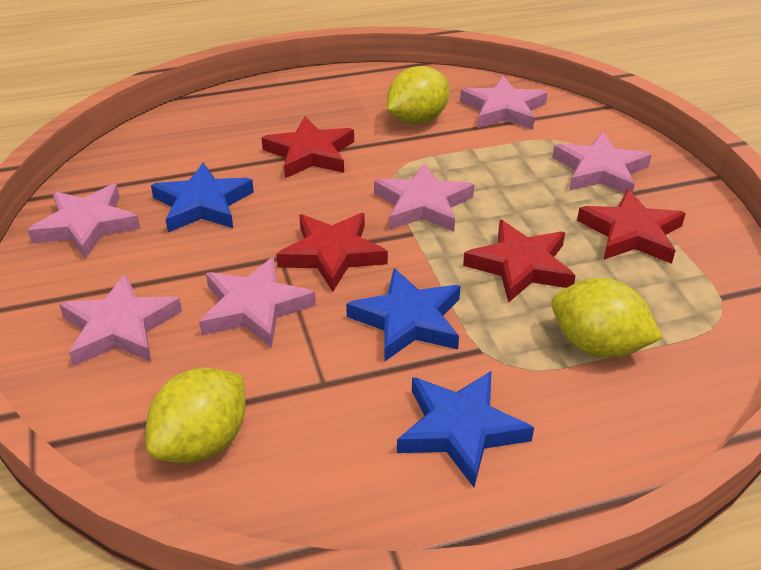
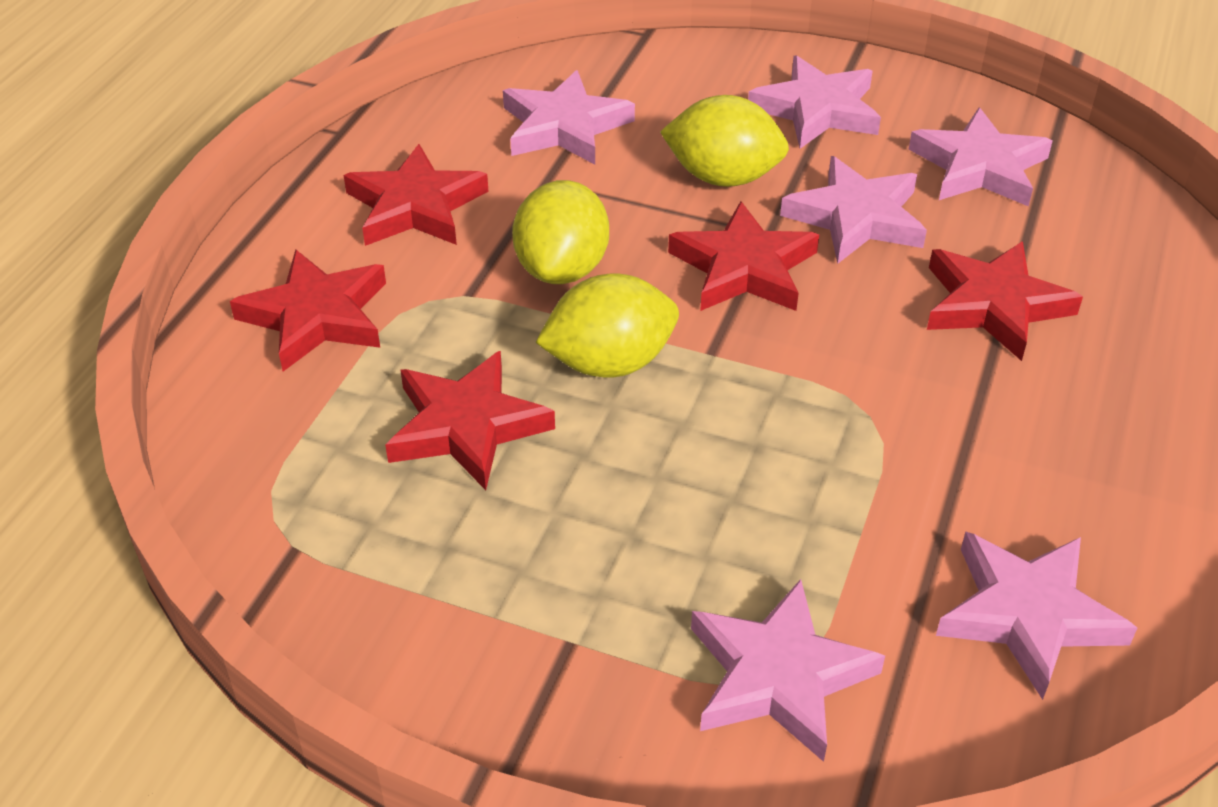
blue star: 3 -> 0
red star: 4 -> 5

